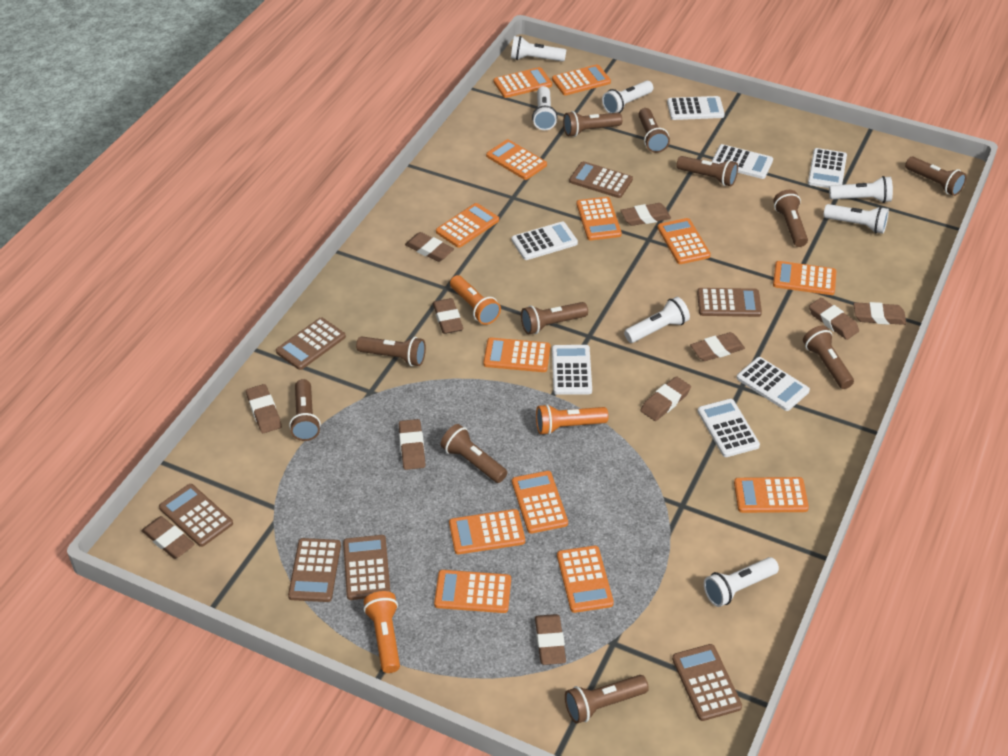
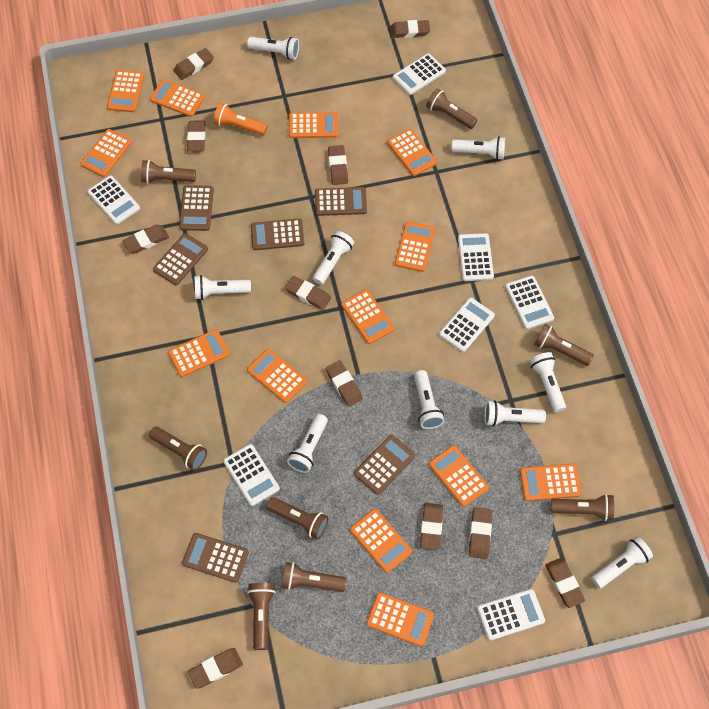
brown calculator: 7 -> 6
brown flashlight: 11 -> 8
orange flashlight: 3 -> 1
white flashlight: 7 -> 9

